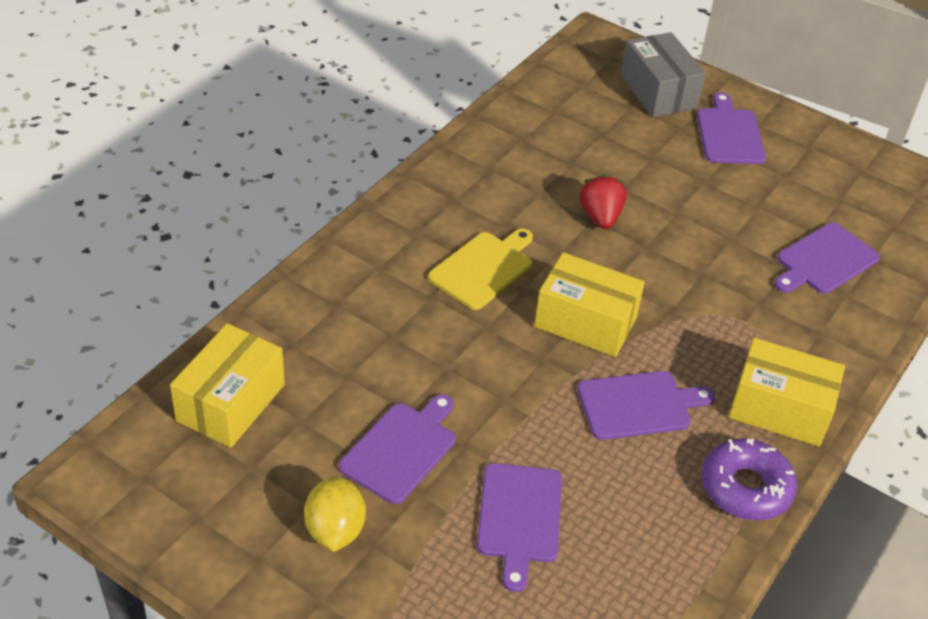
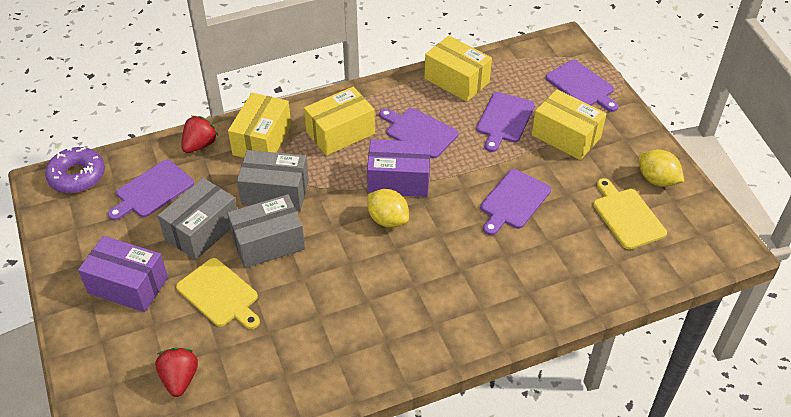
grey box: 1 -> 3
purple box: 0 -> 2
red strawberry: 1 -> 2
yellow box: 3 -> 4
yellow cutting board: 1 -> 2
yellow lemon: 1 -> 2

